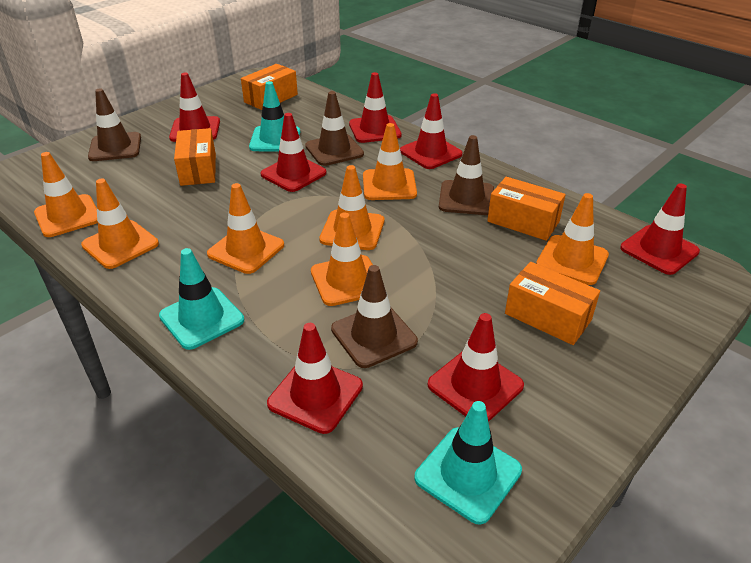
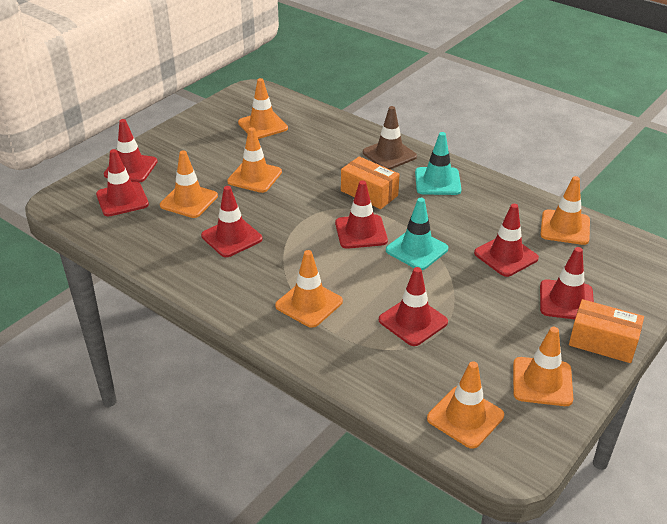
brown traffic cone: 4 -> 1
orange box: 4 -> 2
turquoise traffic cone: 3 -> 2

